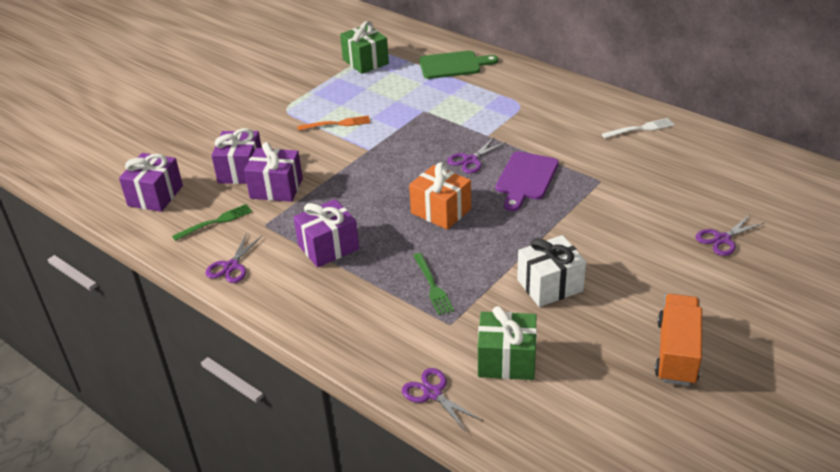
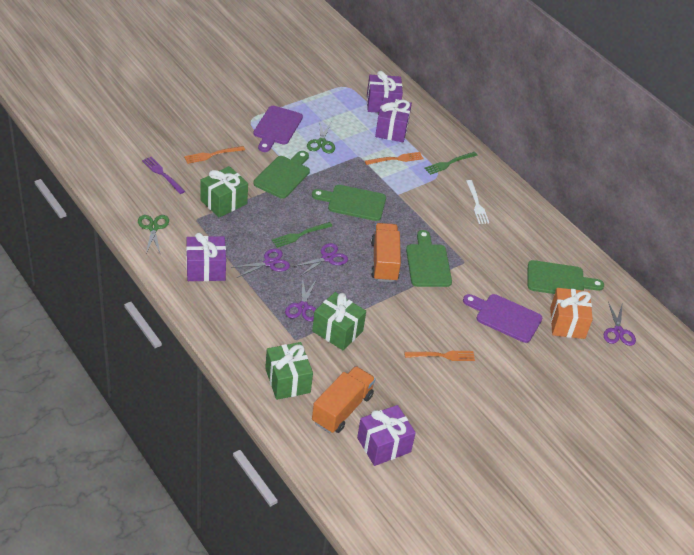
green cutting board: 1 -> 4
green gift: 2 -> 3
green scissors: 0 -> 2
orange fork: 1 -> 3
orange truck: 1 -> 2
purple cutting board: 1 -> 2
purple fork: 0 -> 1
white gift: 1 -> 0

